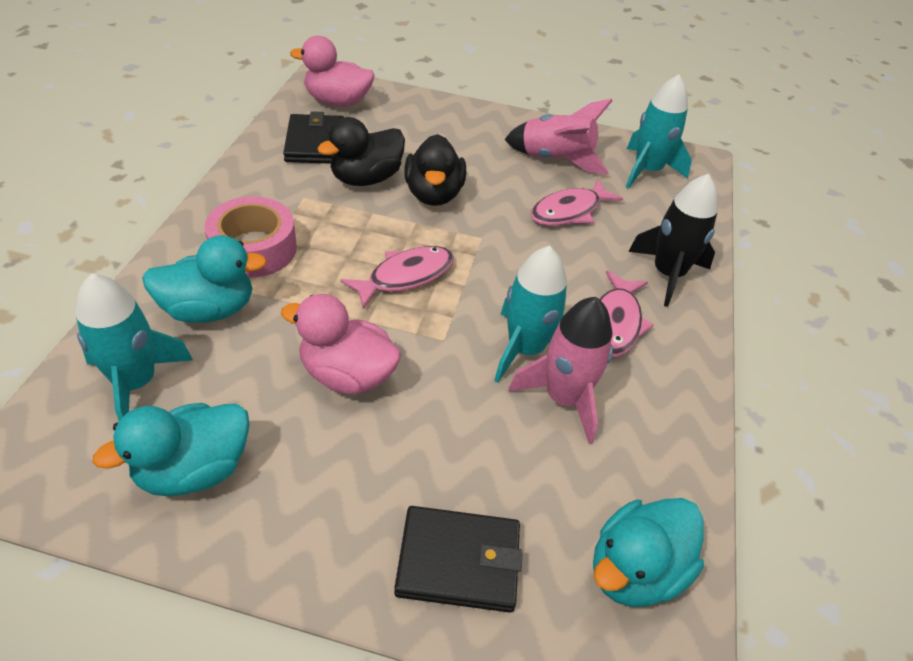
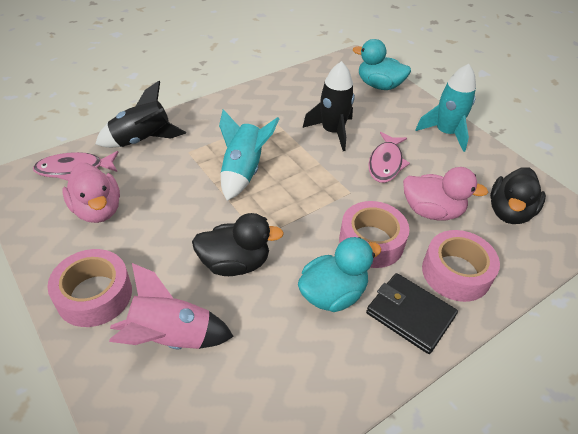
black rocket: 1 -> 2
black wallet: 2 -> 1
pink fish: 3 -> 2
pink rocket: 2 -> 1
pink tape: 1 -> 3
turquoise duck: 3 -> 2
turquoise rocket: 3 -> 2

